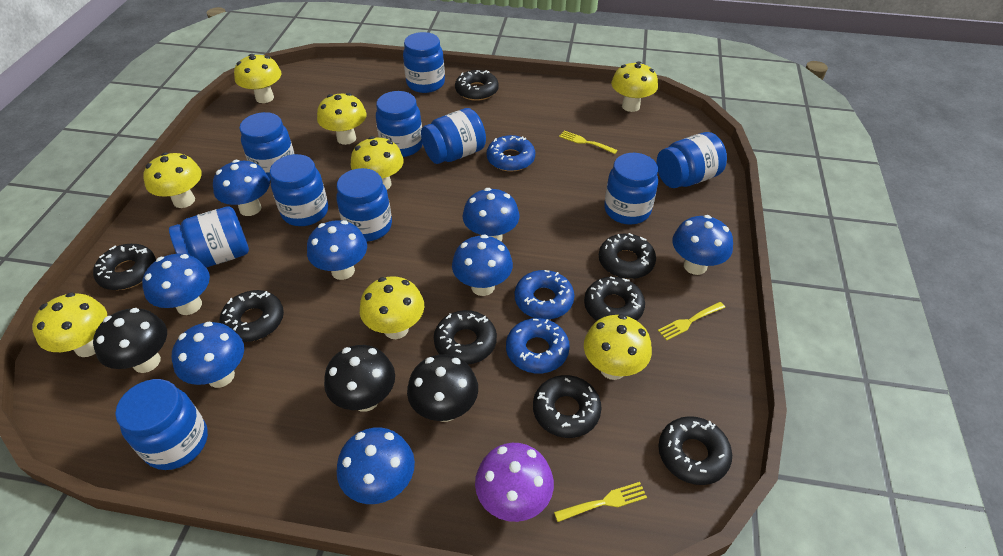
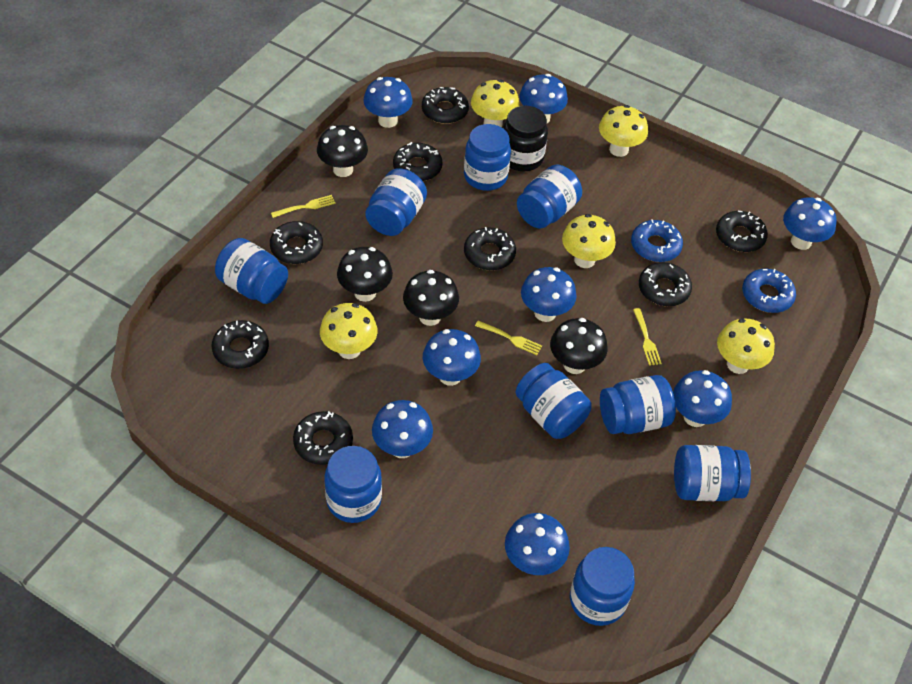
black jar: 0 -> 1
black mushroom: 3 -> 4
blue donut: 3 -> 2
blue jar: 10 -> 9
purple mushroom: 1 -> 0
yellow mushroom: 8 -> 5

